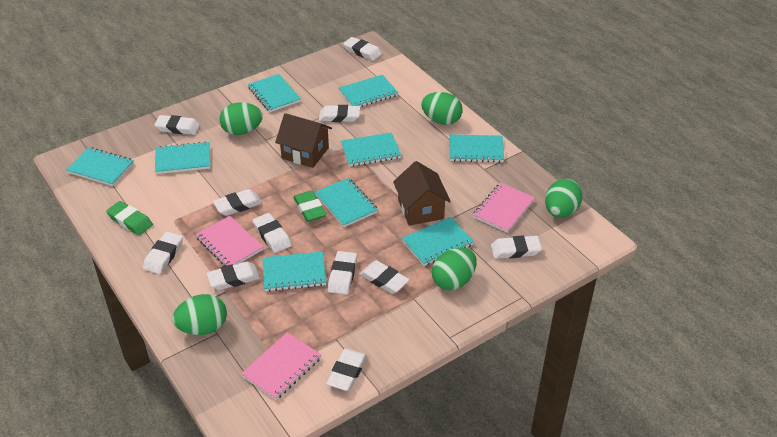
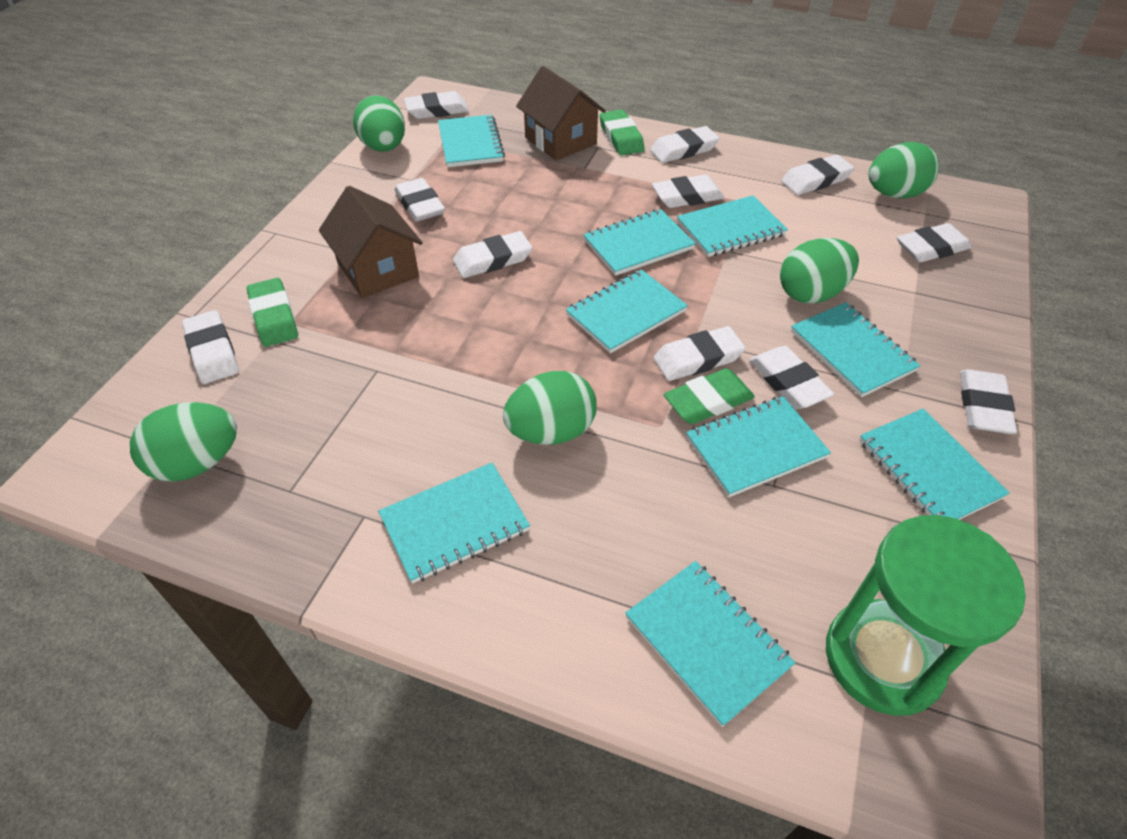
green eraser: 2 -> 3
green hourglass: 0 -> 1
pink notebook: 3 -> 0

